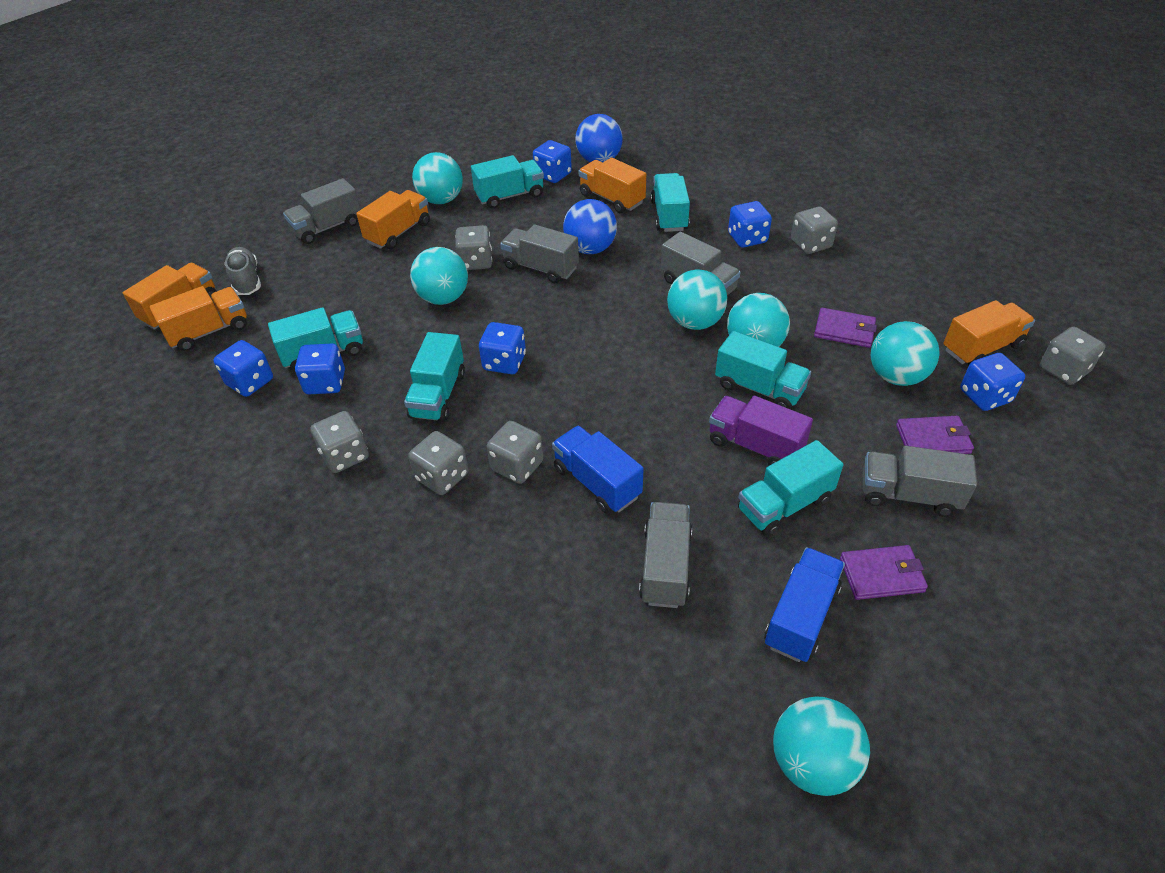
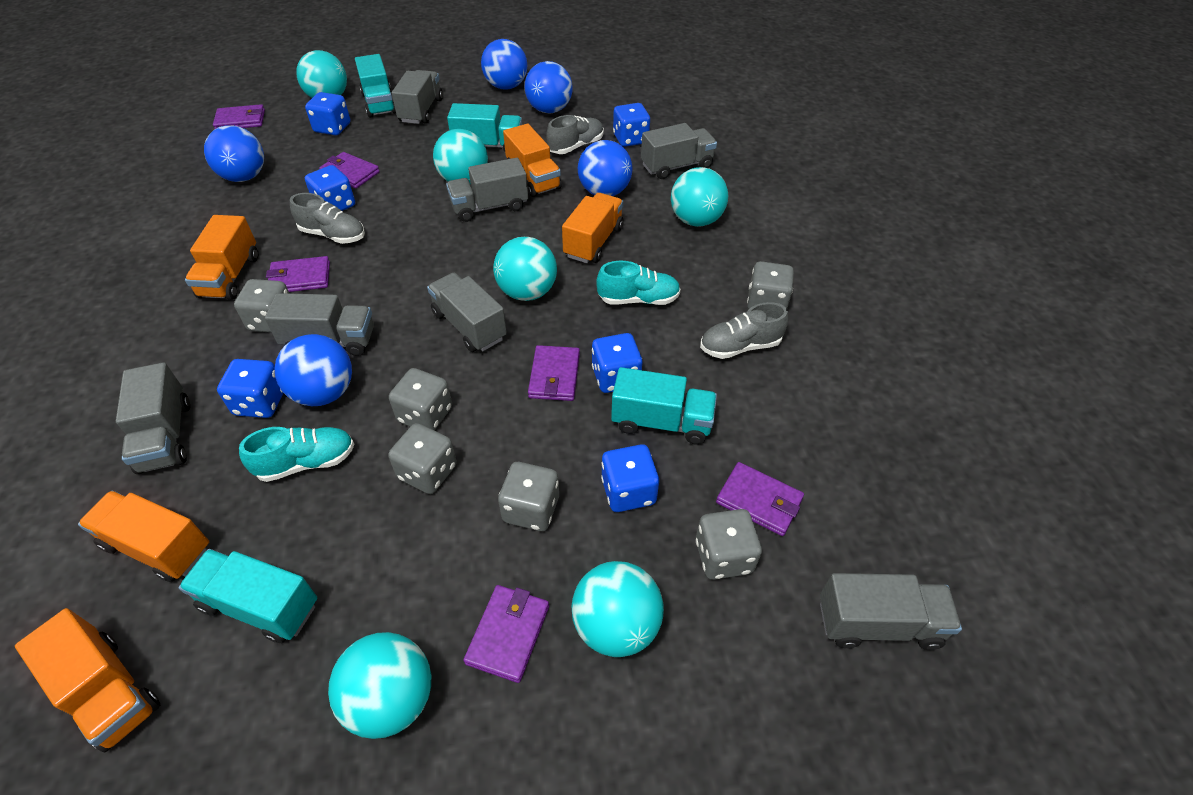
blue ball: 2 -> 5
blue truck: 2 -> 0
grey shoe: 1 -> 3
grey truck: 5 -> 7
purple truck: 1 -> 0
purple wallet: 3 -> 6
turquoise shoe: 0 -> 2
turquoise truck: 6 -> 4

